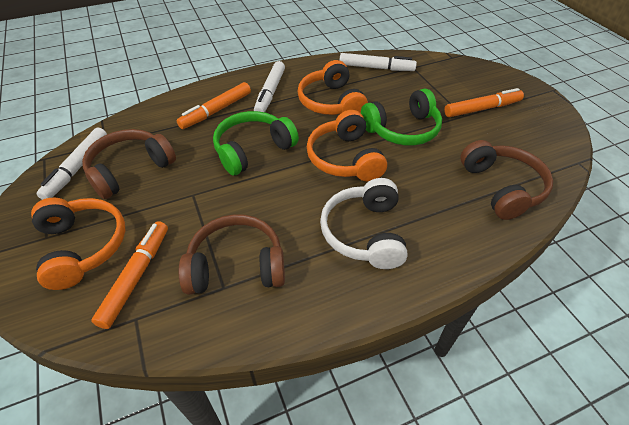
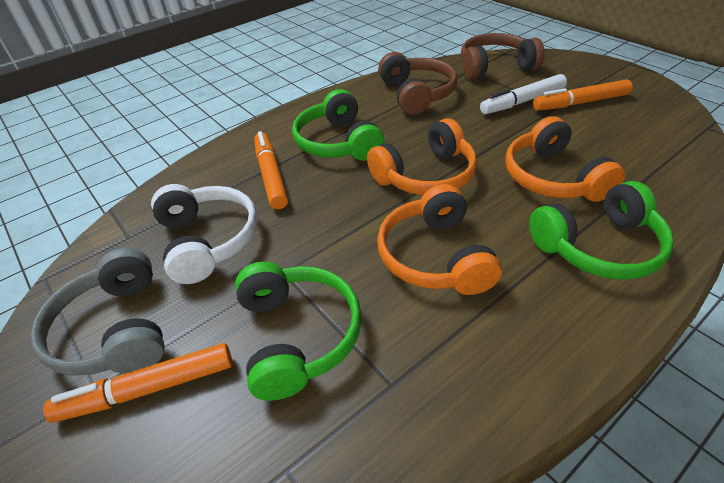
brown headphones: 3 -> 2
green headphones: 2 -> 3
grey headphones: 0 -> 1
white marker: 3 -> 1

